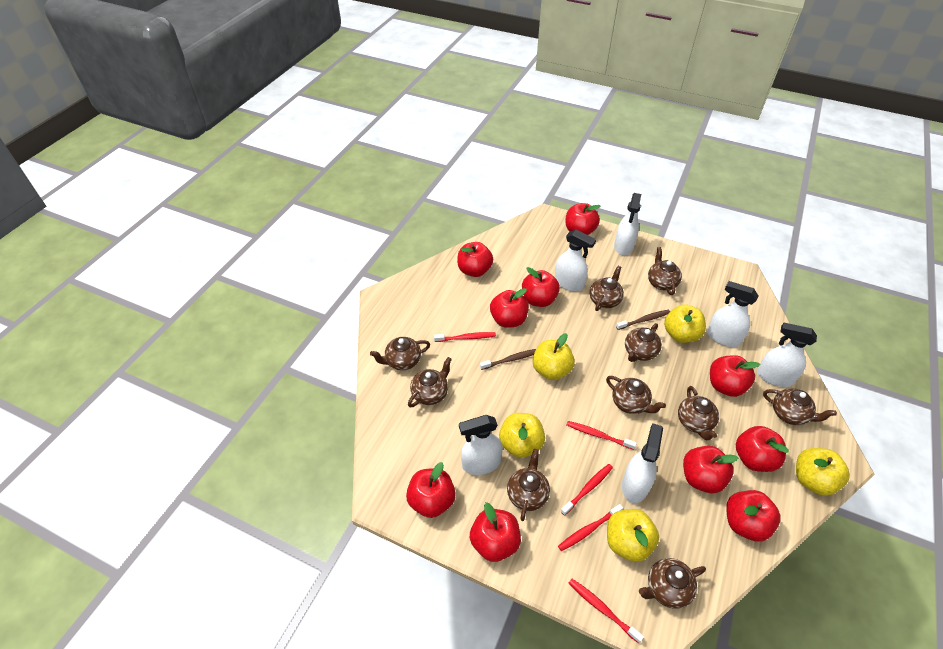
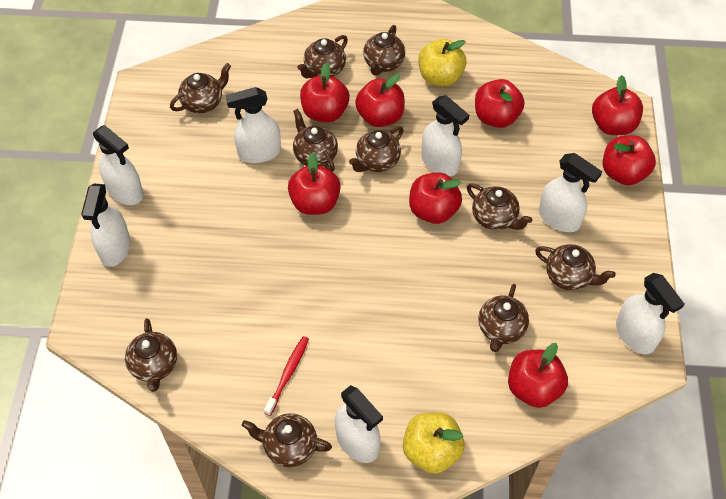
brown toothbrush: 2 -> 0
red apple: 10 -> 8
red toothbrush: 5 -> 1
white spray bottle: 6 -> 7
yellow apple: 5 -> 2

